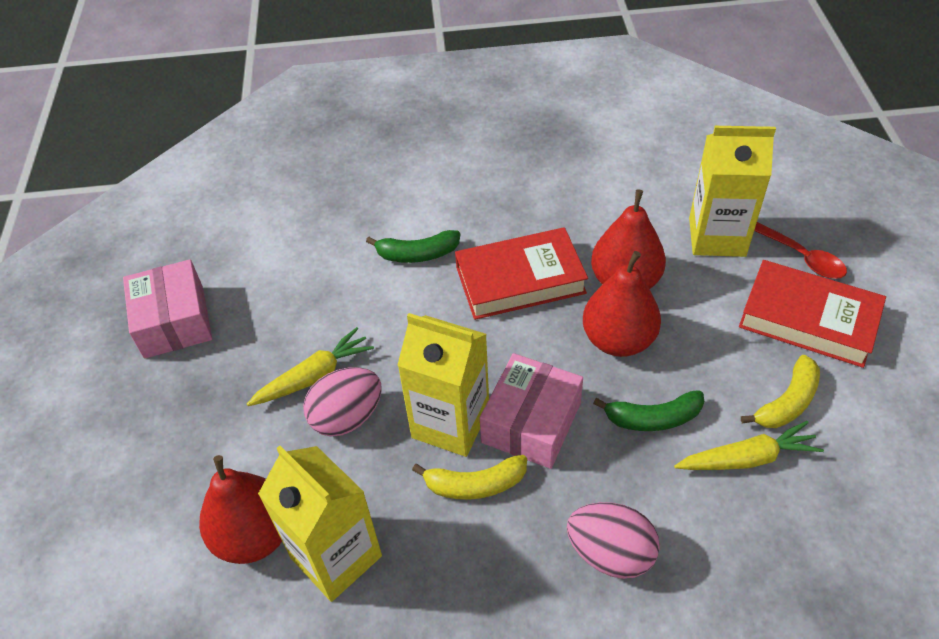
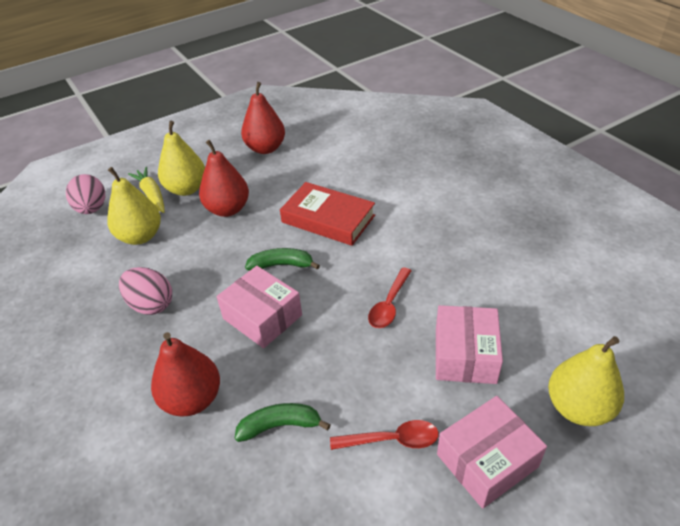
pink box: 2 -> 3
red book: 2 -> 1
red spoon: 1 -> 2
yellow banana: 2 -> 0
yellow carrot: 2 -> 1
yellow carton: 3 -> 0
yellow pear: 0 -> 3

